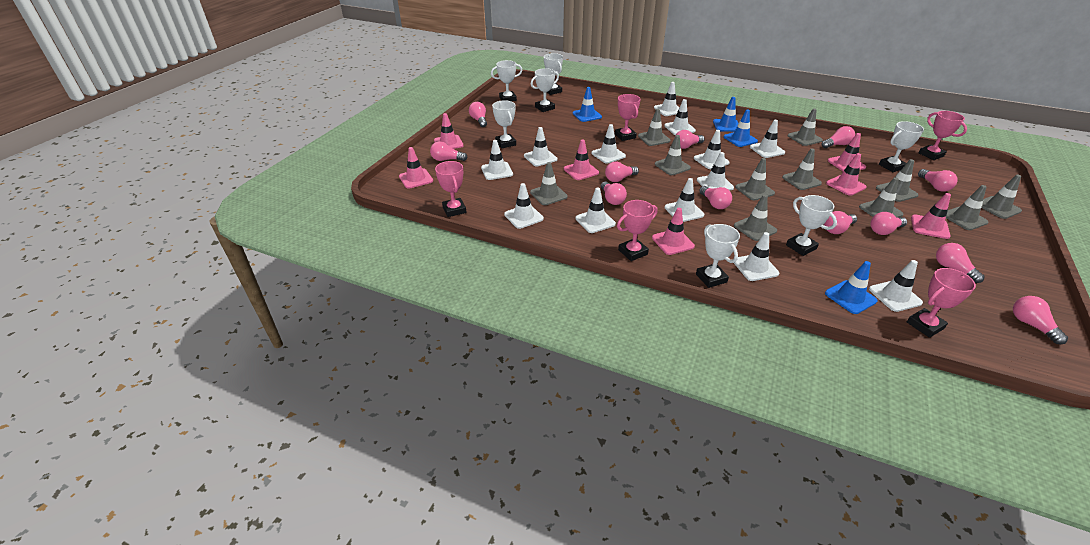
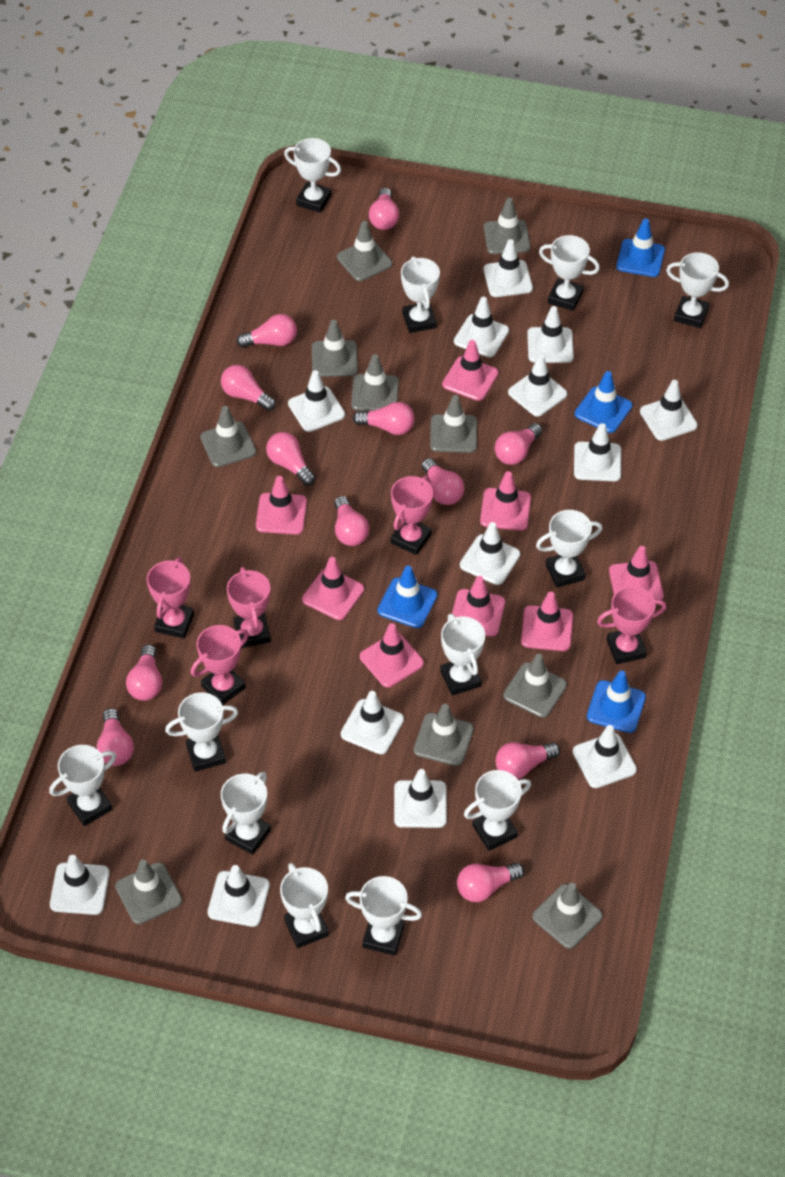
grey traffic cone: 11 -> 10
pink traffic cone: 7 -> 8
white trophy: 7 -> 12

